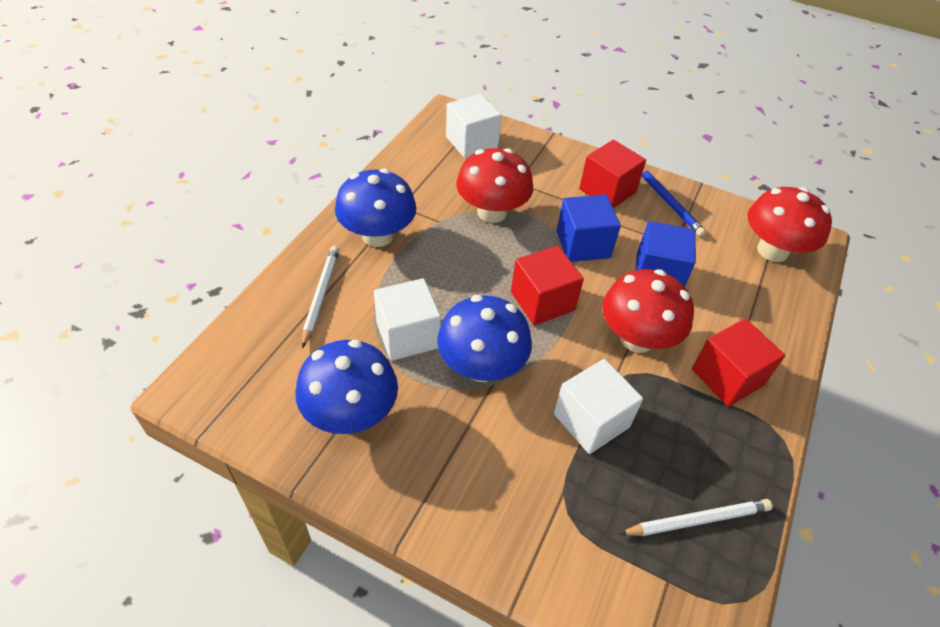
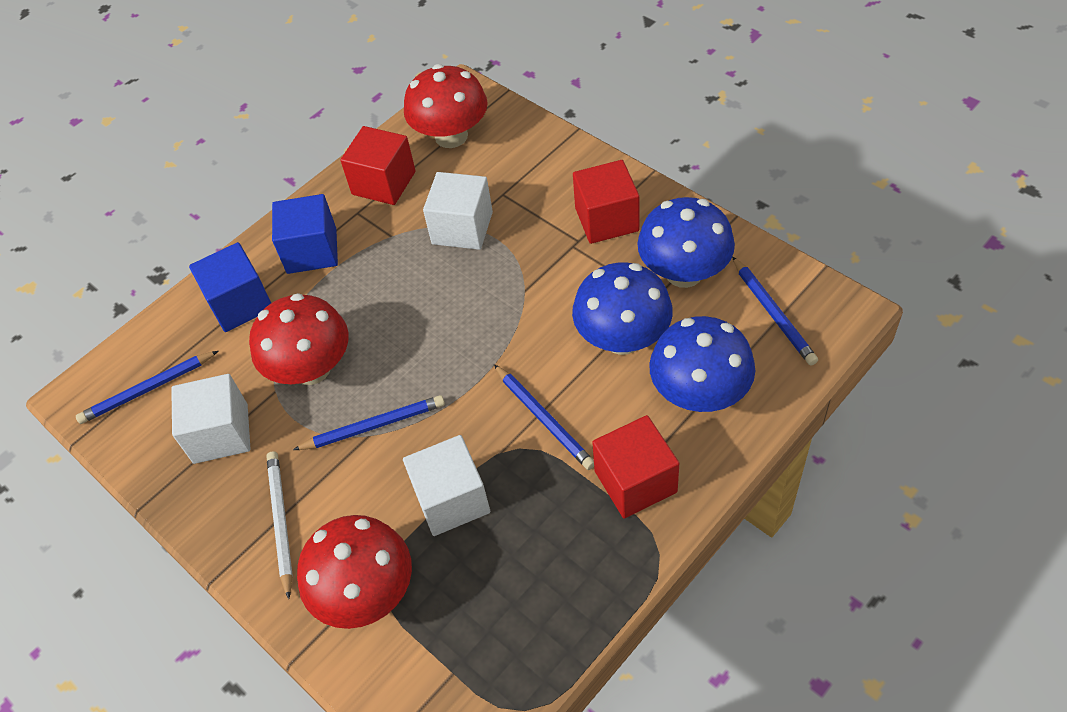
blue pencil: 1 -> 4
white pencil: 2 -> 1

